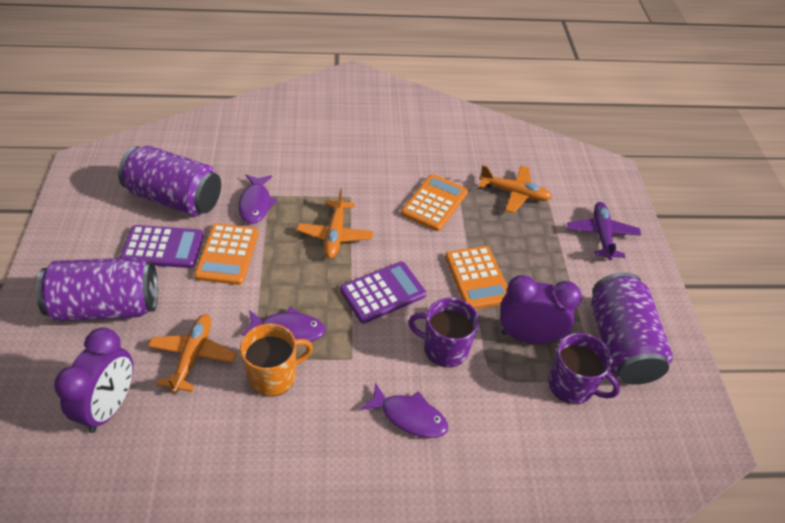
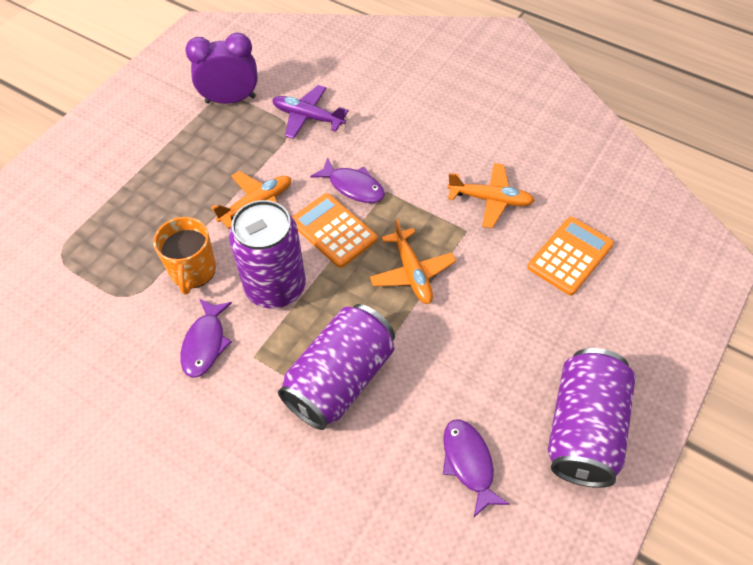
orange calculator: 3 -> 2
purple calculator: 2 -> 0
purple clock: 2 -> 1
purple mug: 2 -> 0

